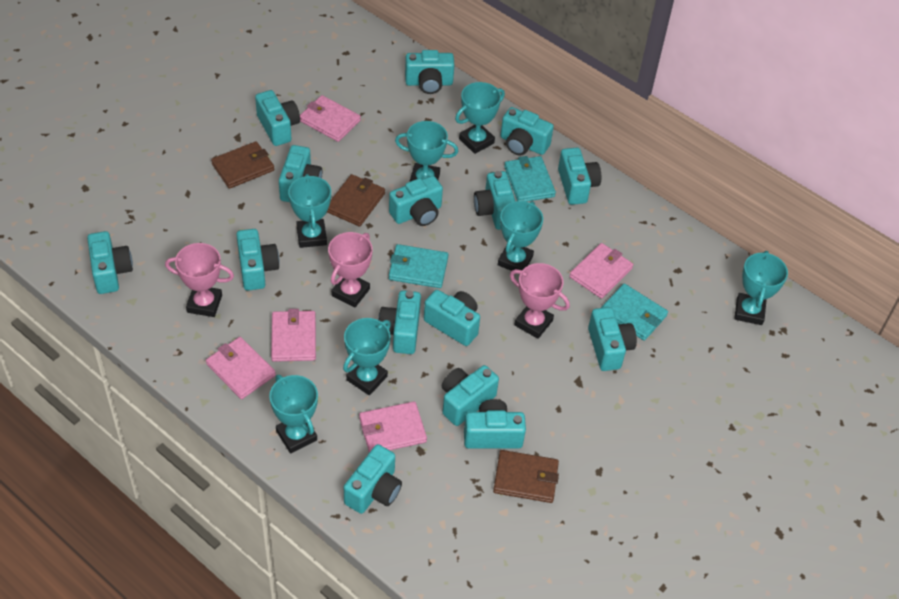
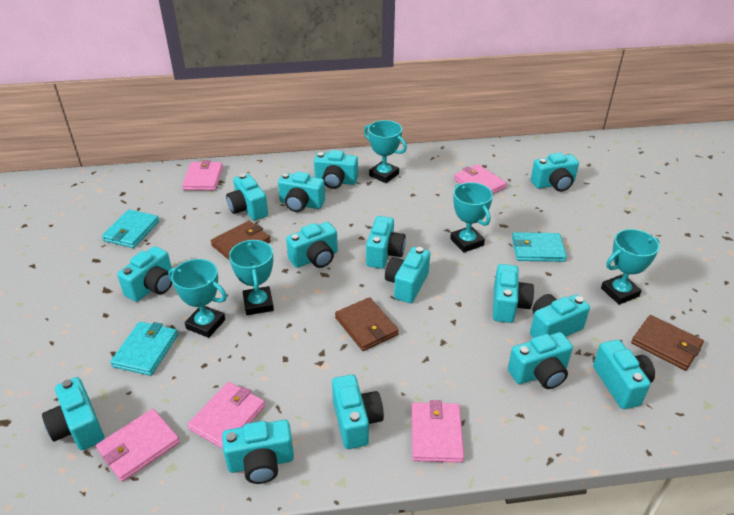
pink trophy: 3 -> 0
turquoise trophy: 7 -> 5

